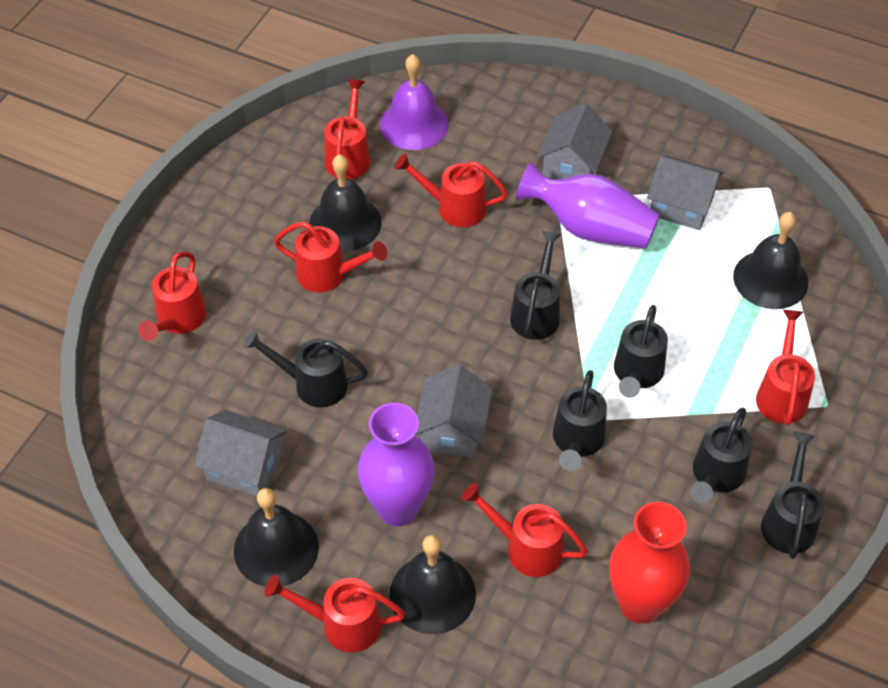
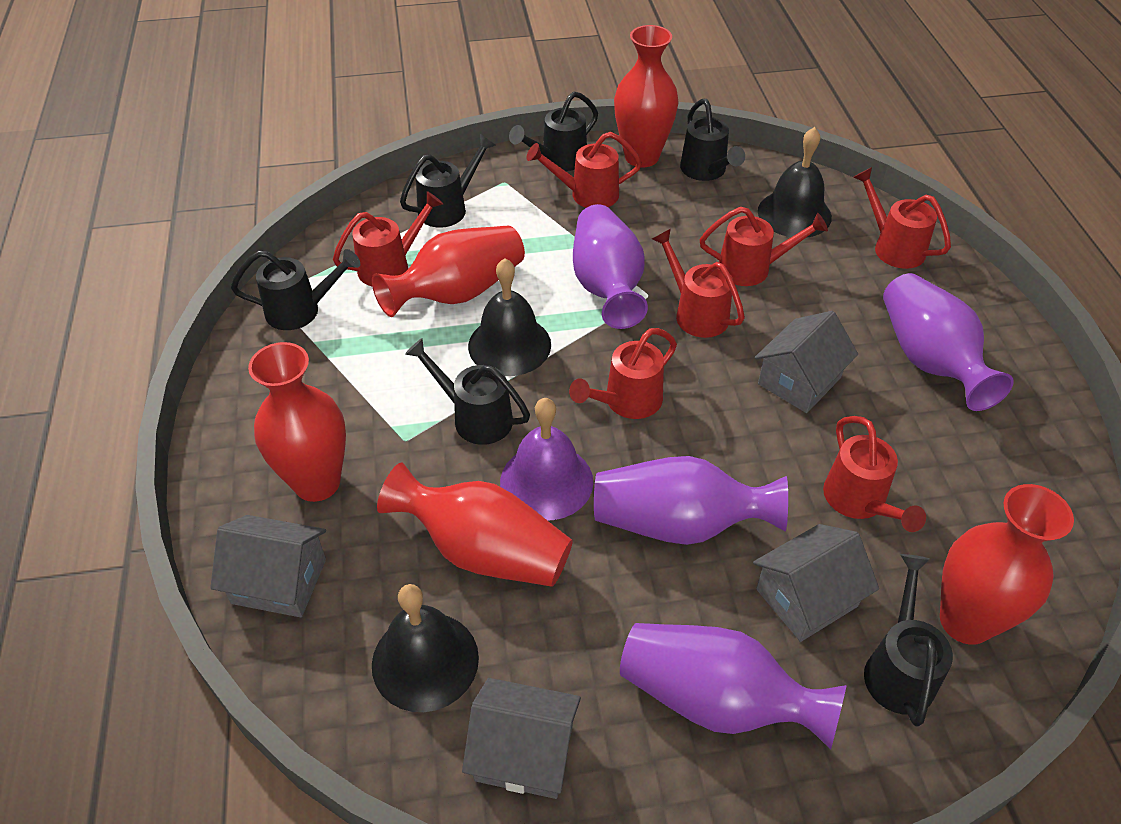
black bell: 4 -> 3
purple vase: 2 -> 4
red vase: 1 -> 5

